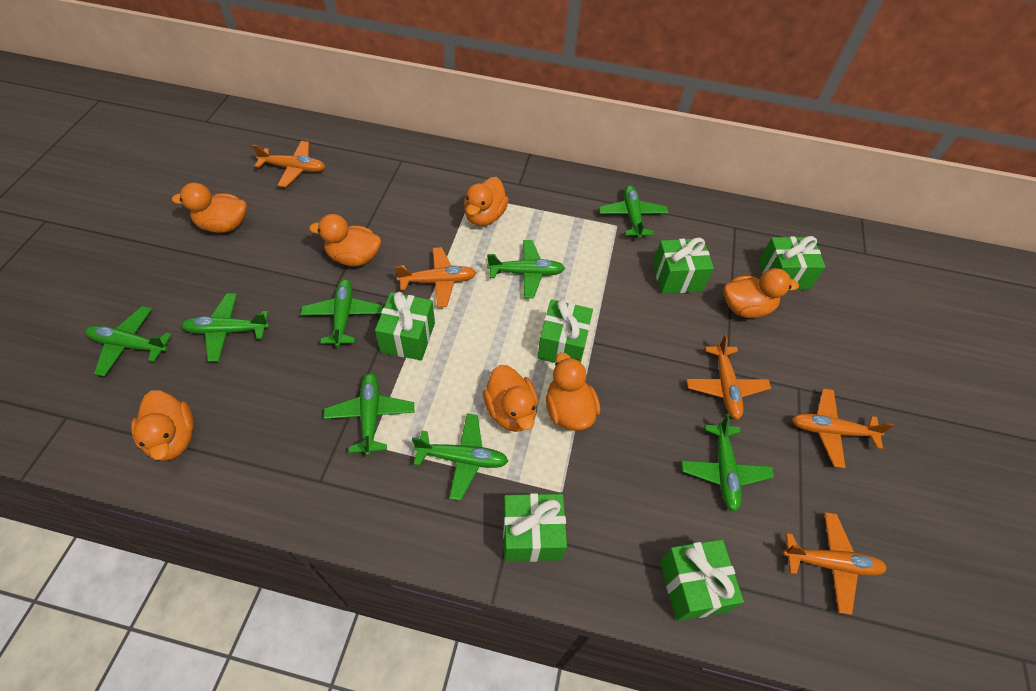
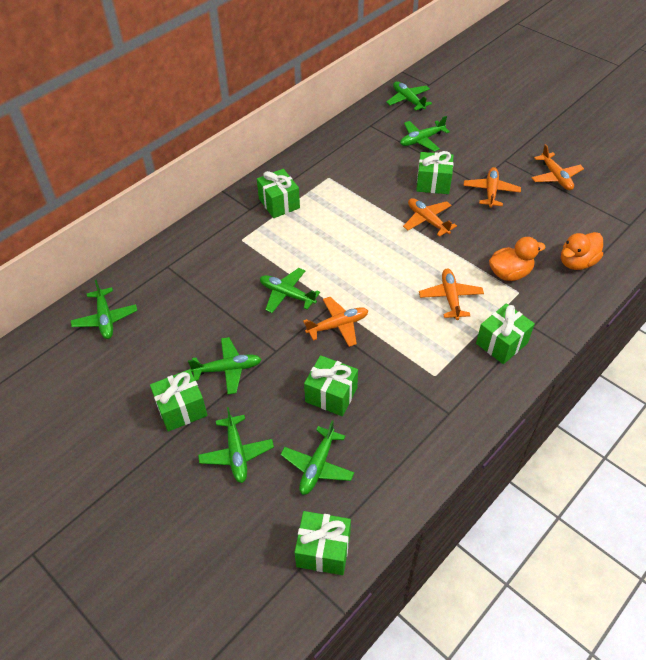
green plane: 8 -> 7
orange duck: 7 -> 2

